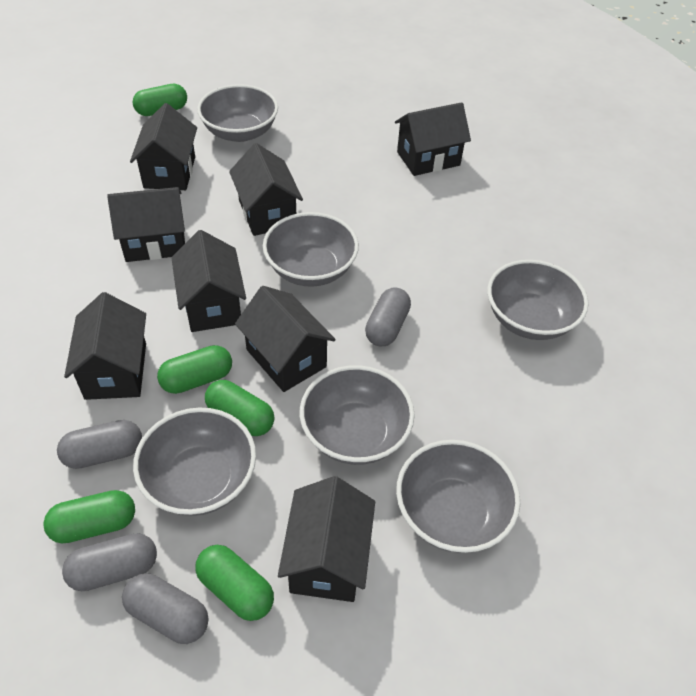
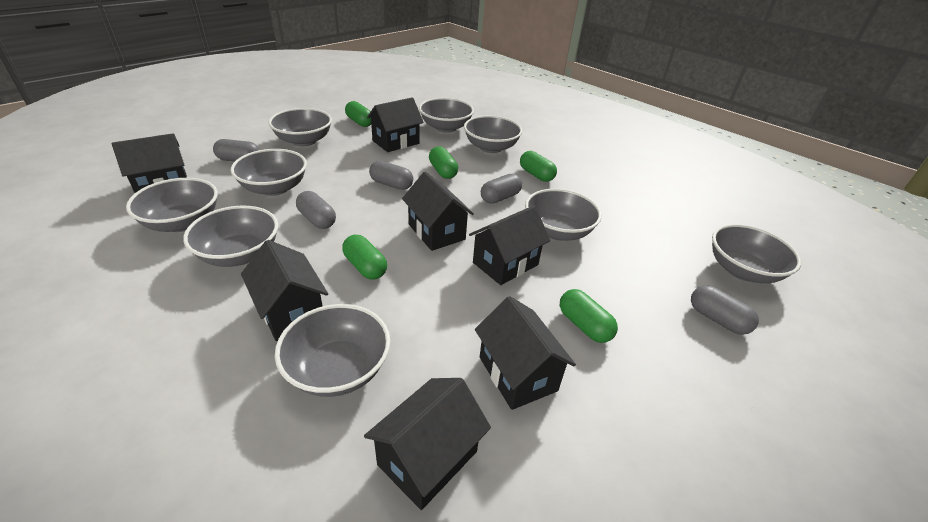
black house: 8 -> 7
grey bowl: 6 -> 9
grey capsule: 4 -> 5

